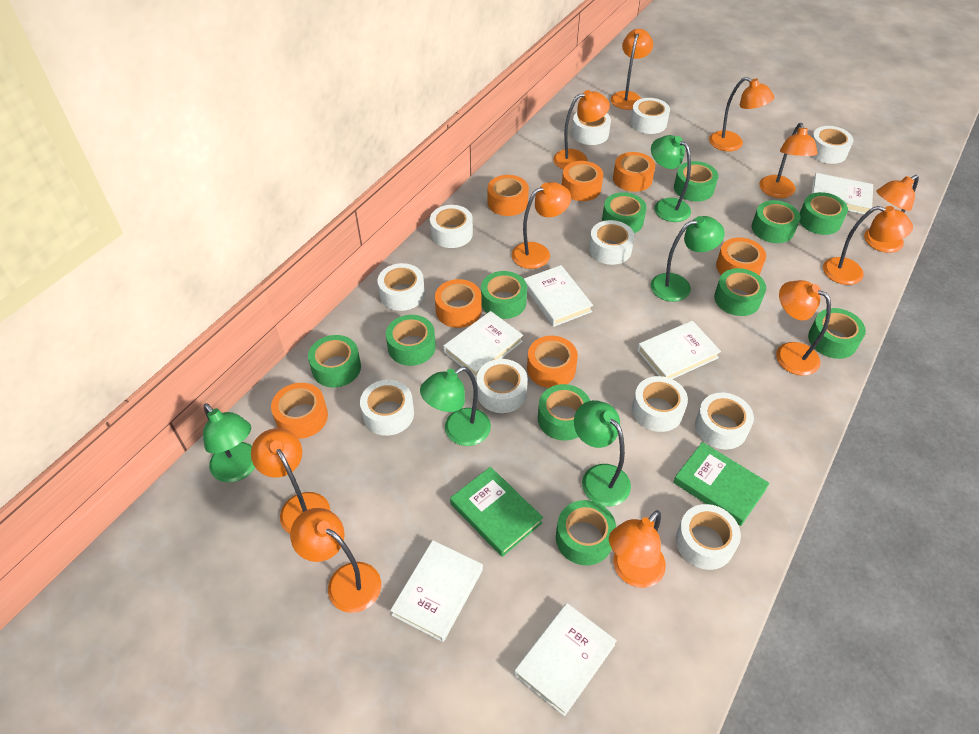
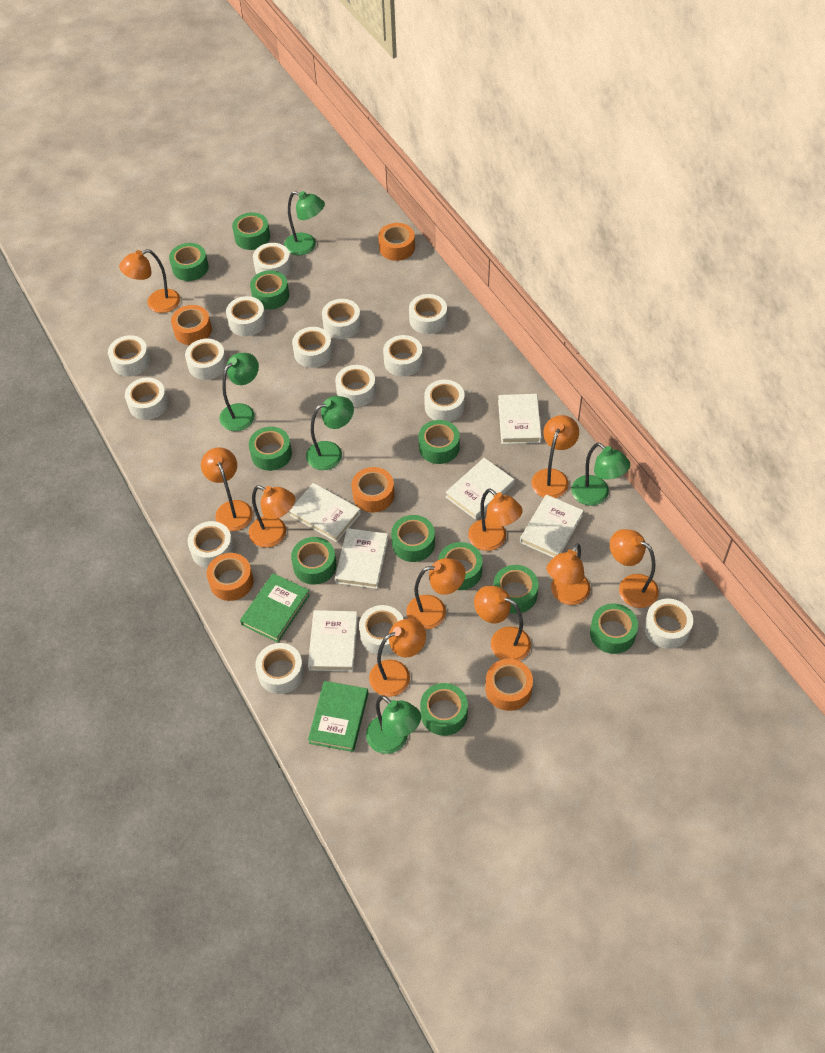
orange lamp: 11 -> 10
orange tape: 7 -> 5
white tape: 11 -> 15

